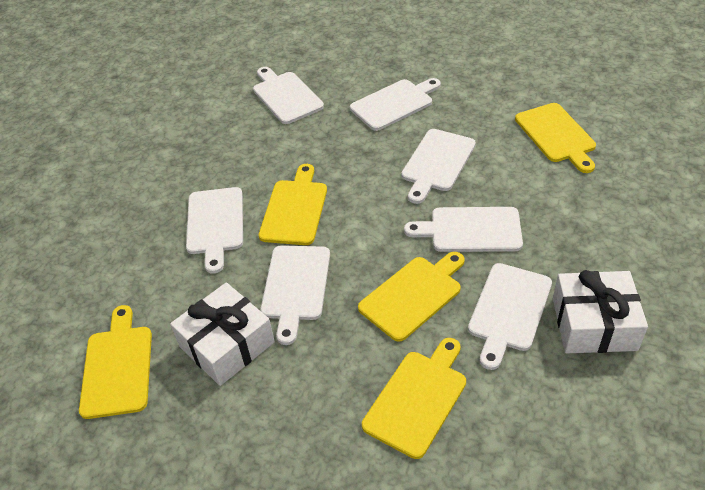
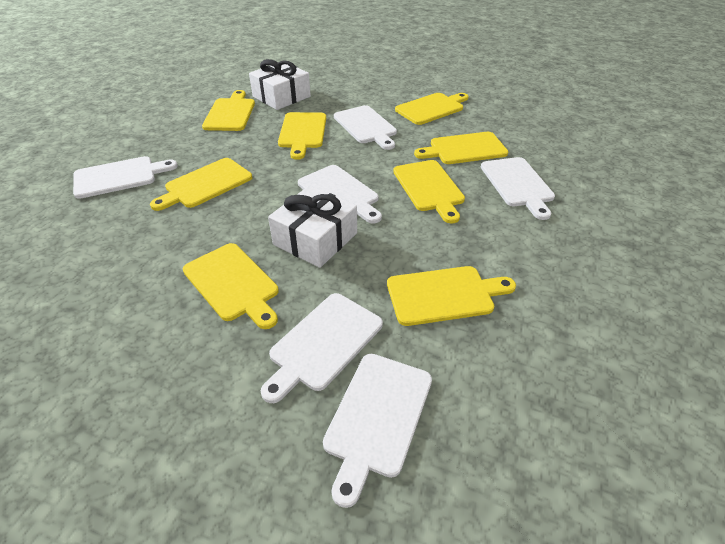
white cutting board: 7 -> 6
yellow cutting board: 5 -> 8

